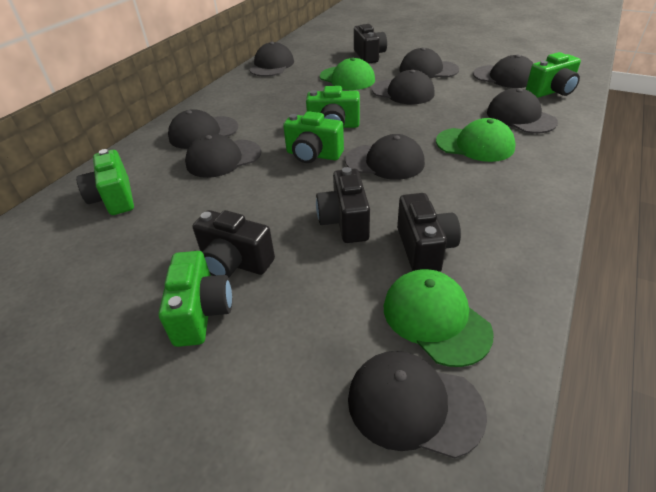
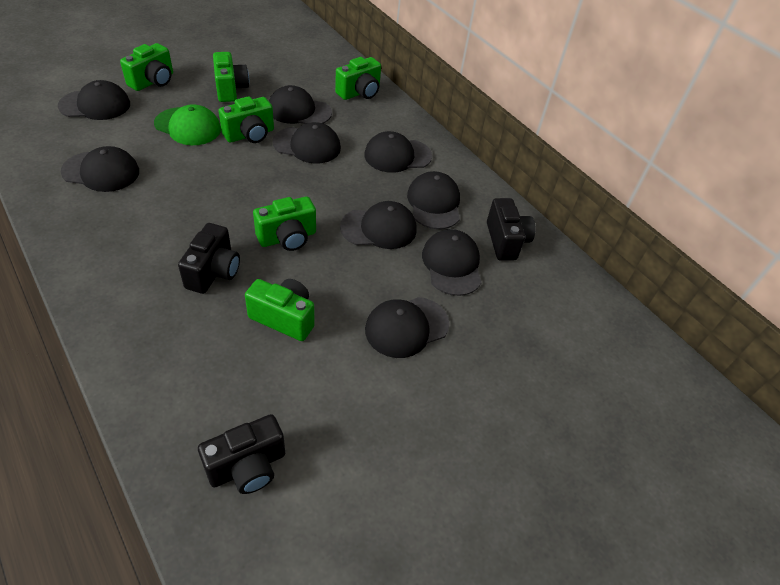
black camera: 4 -> 3
green camera: 5 -> 6
green cap: 3 -> 1

